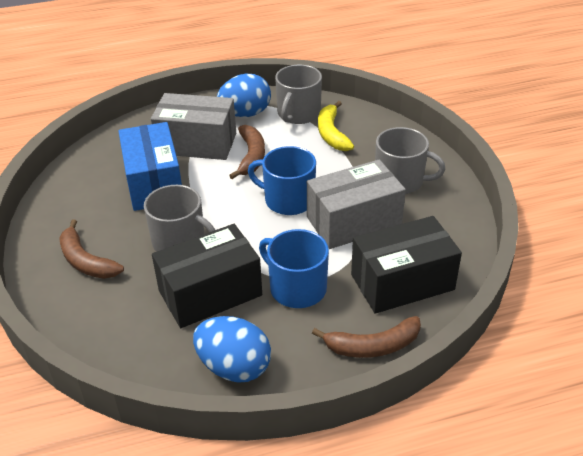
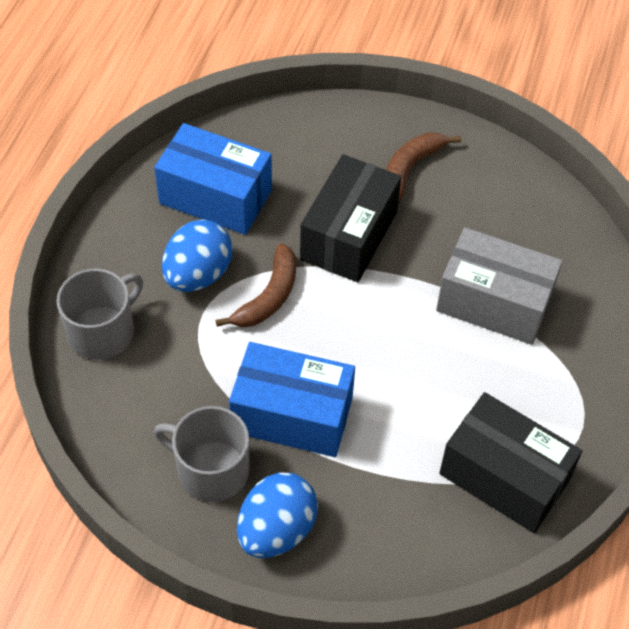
blue box: 1 -> 2
blue mug: 2 -> 0
brown banana: 3 -> 2
grey box: 2 -> 1
grey mug: 3 -> 2
yellow banana: 1 -> 0

